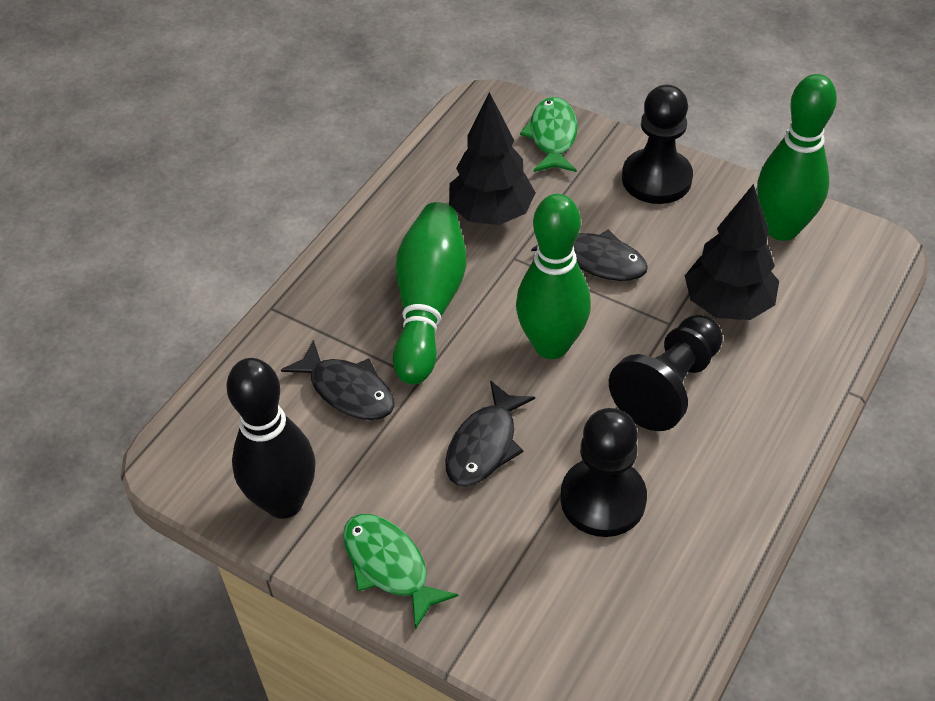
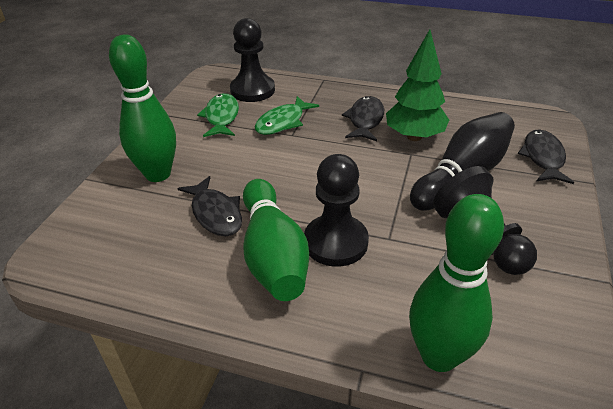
black tree: 2 -> 0
green tree: 0 -> 1

